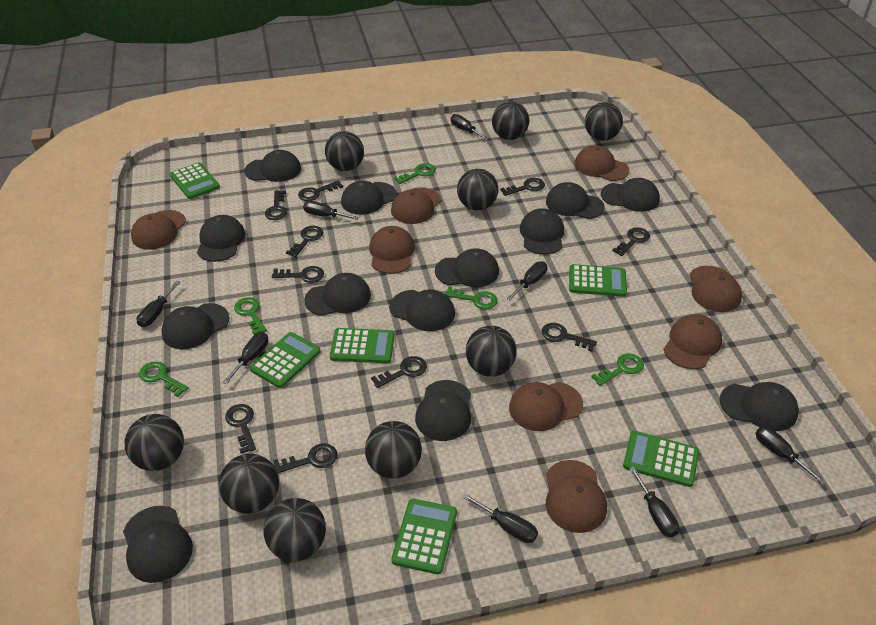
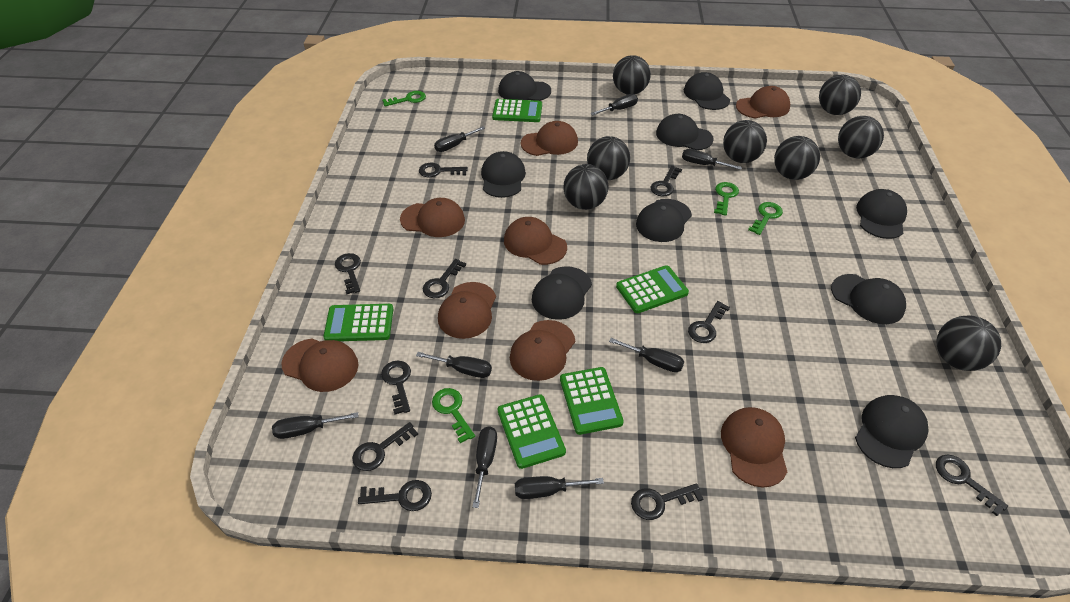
black ball: 9 -> 8
black cap: 13 -> 9
green calculator: 6 -> 5
green key: 5 -> 4

